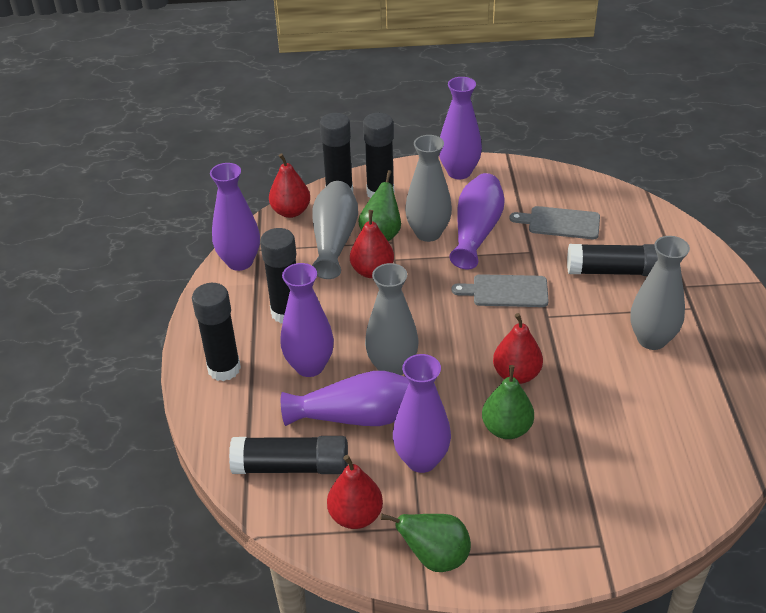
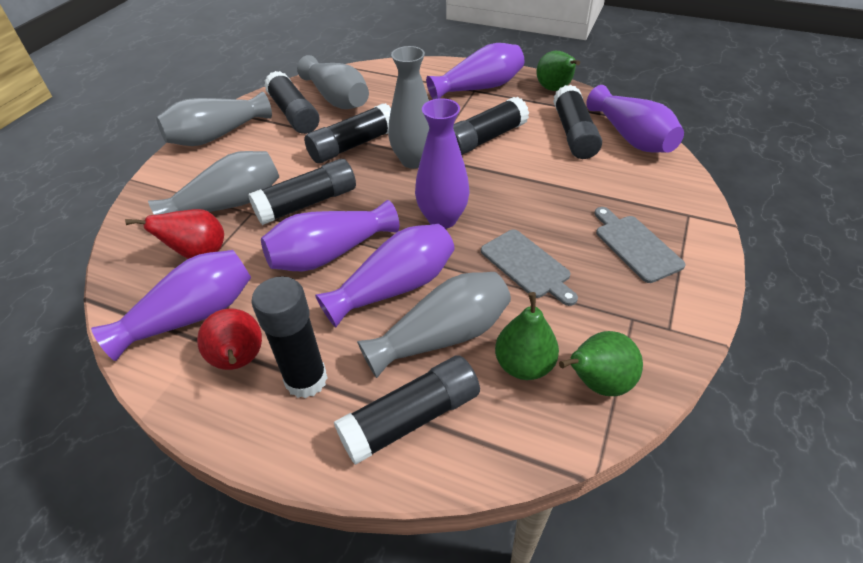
black glue stick: 6 -> 7
grey vase: 4 -> 5
red pear: 4 -> 2

